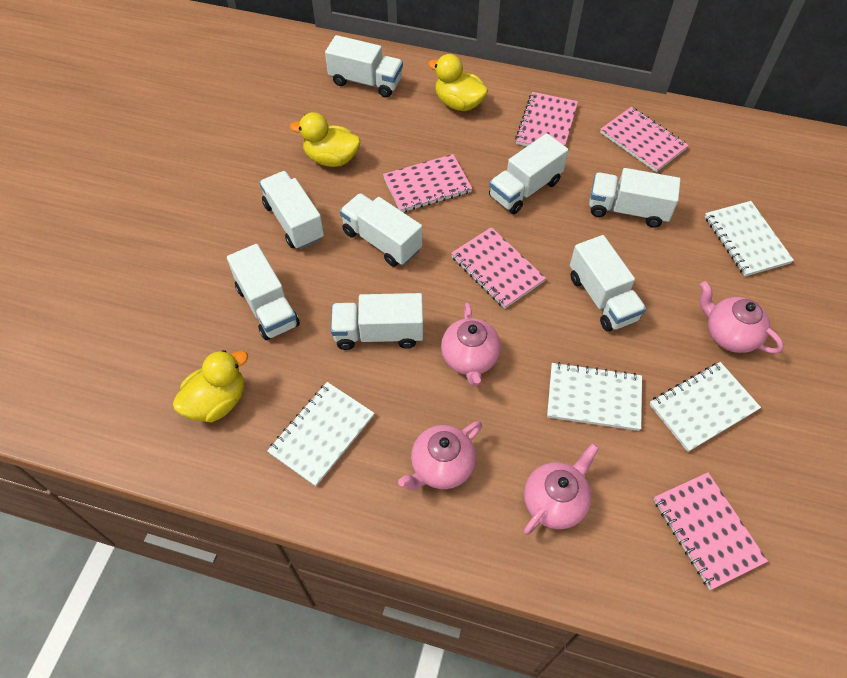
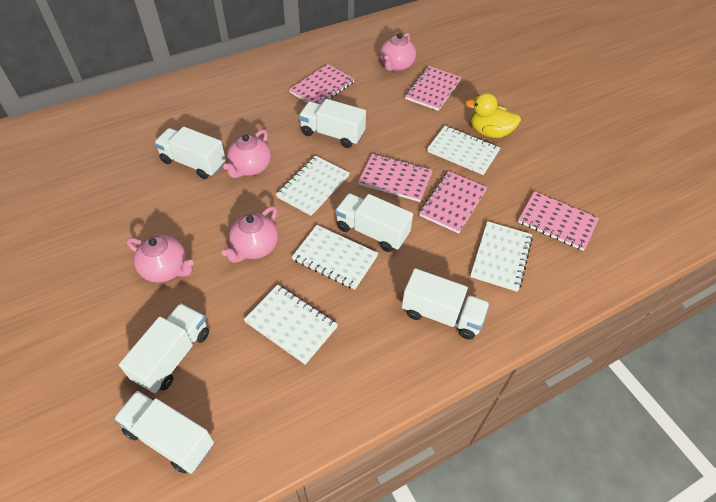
white notebook: 4 -> 5
white truck: 8 -> 6
yellow duck: 3 -> 1

